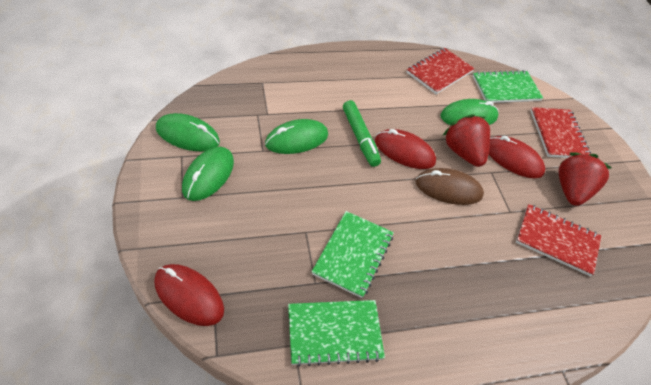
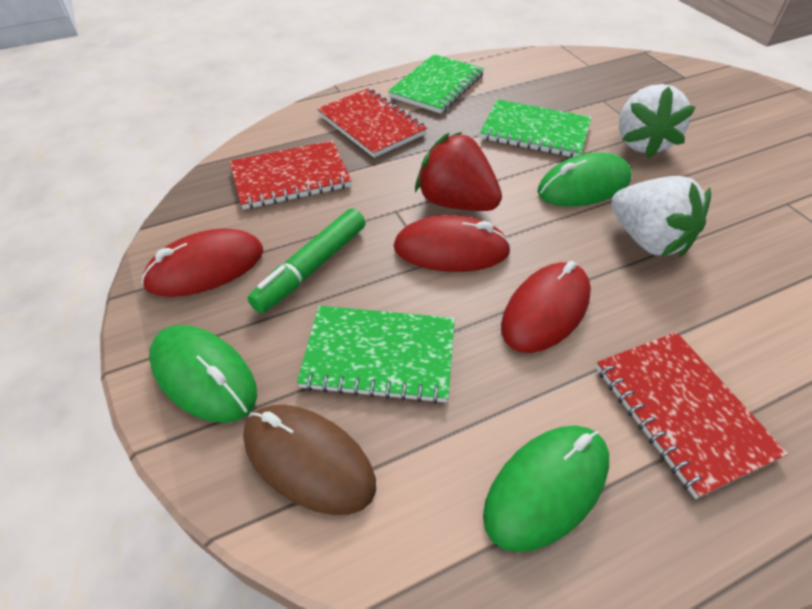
green mouse: 4 -> 3
red strawberry: 2 -> 1
white strawberry: 0 -> 2

